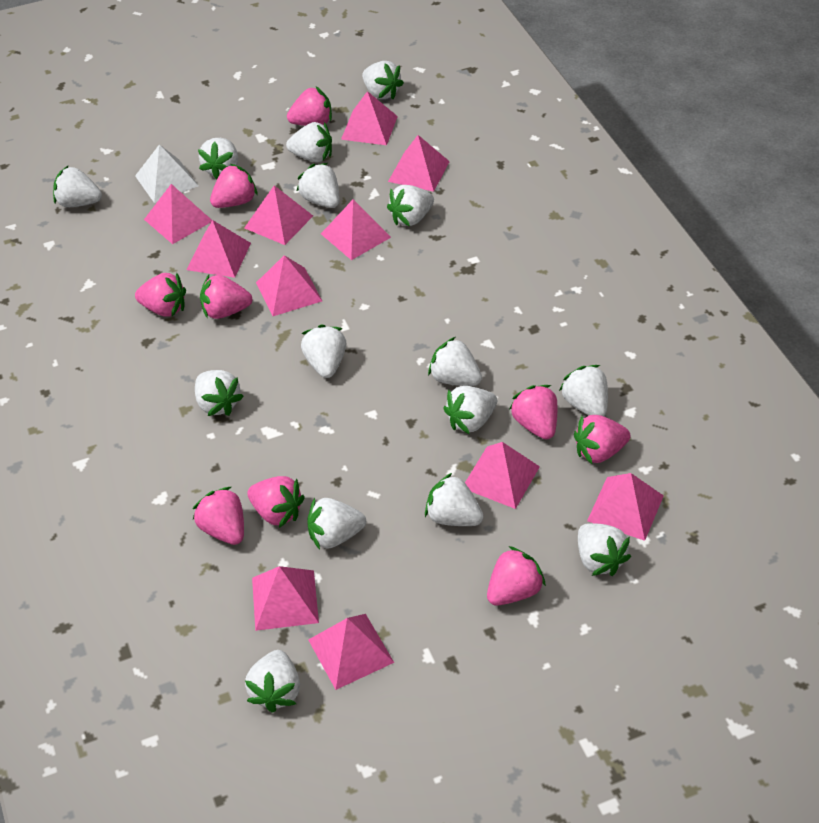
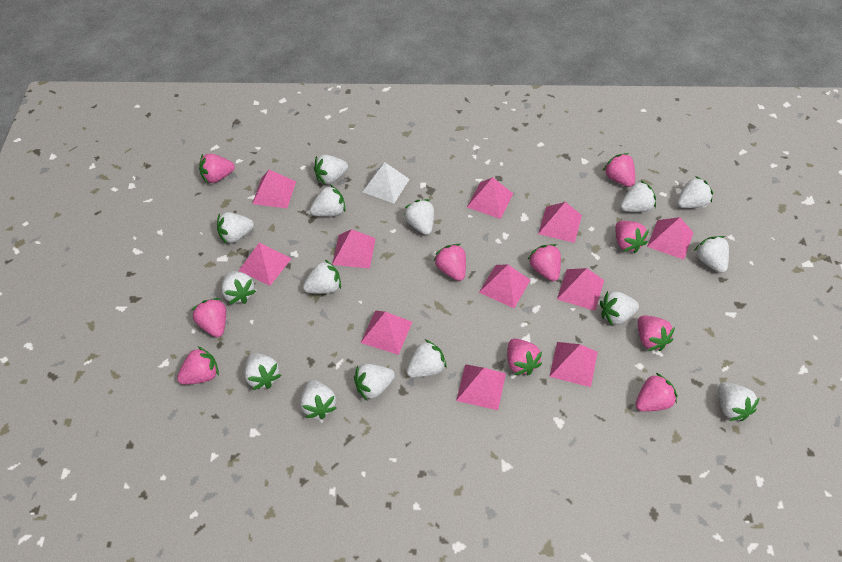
pink strawberry: 9 -> 10

